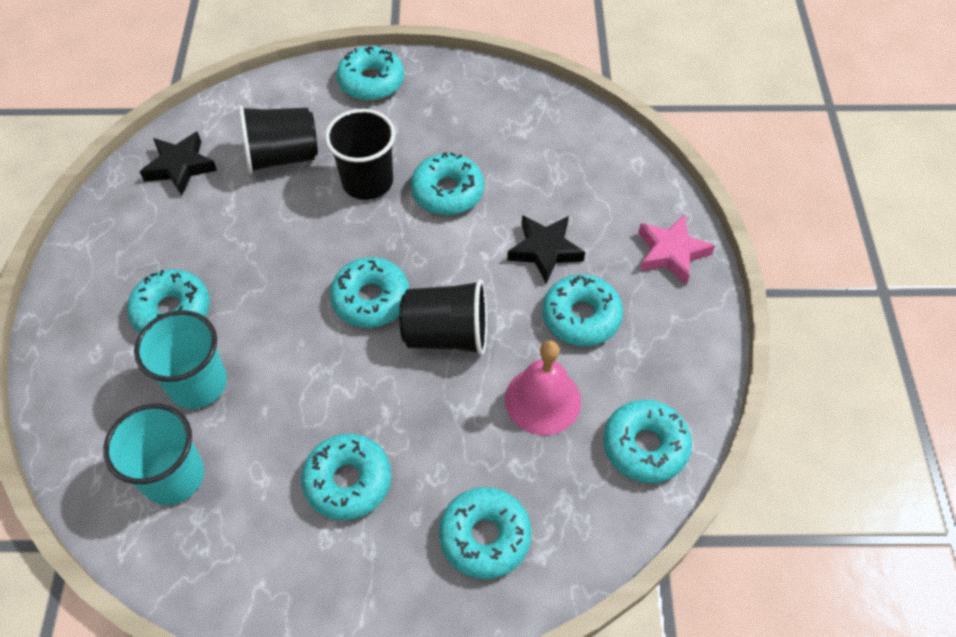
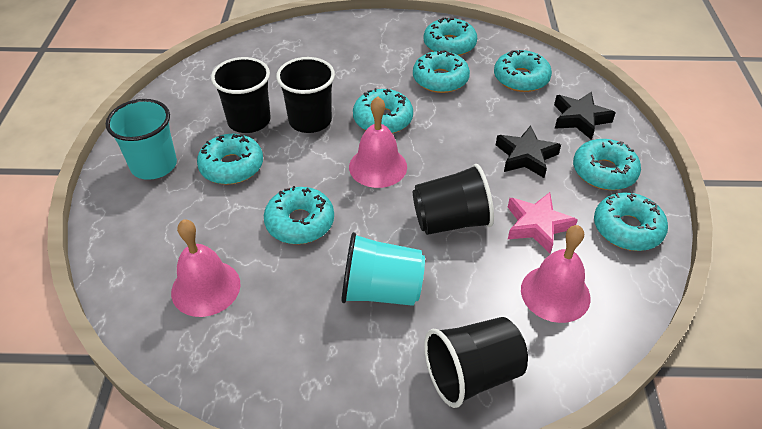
black cup: 3 -> 4
pink bell: 1 -> 3

